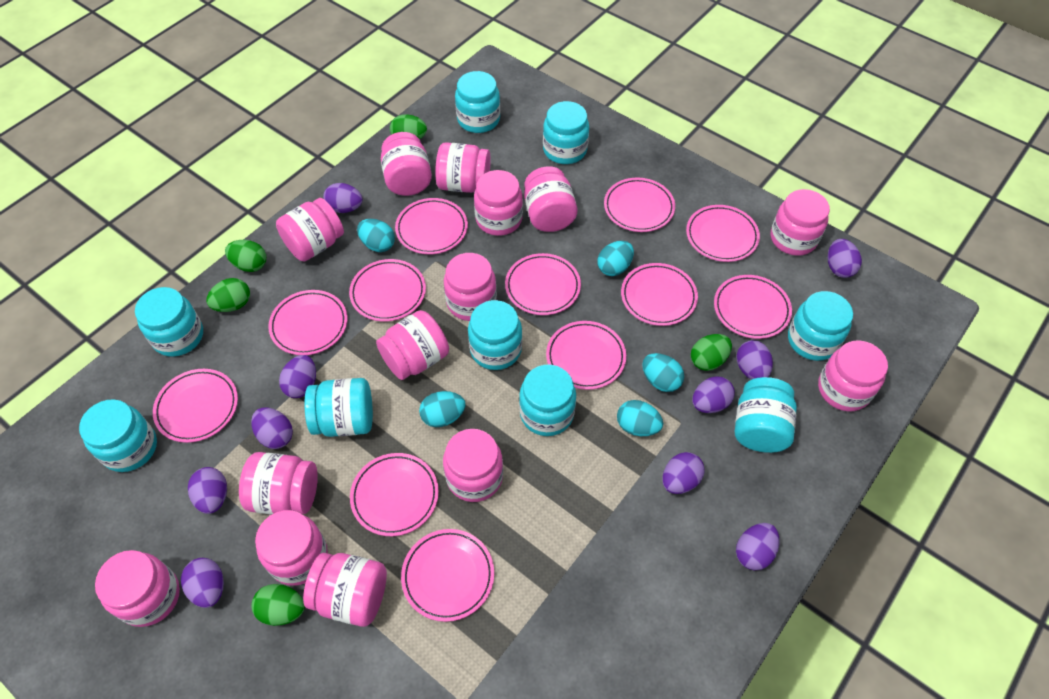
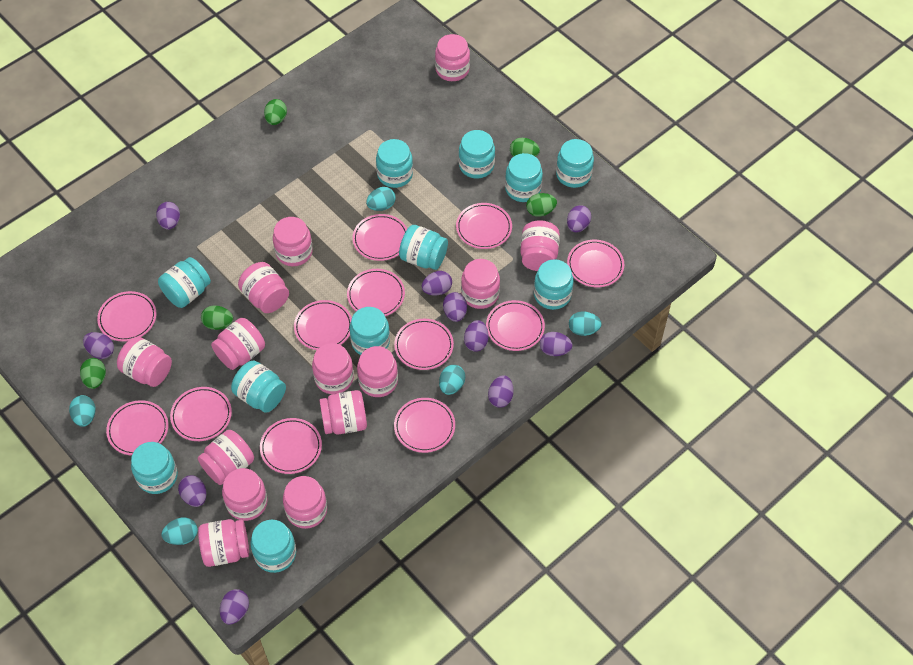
turquoise jar: 9 -> 11

